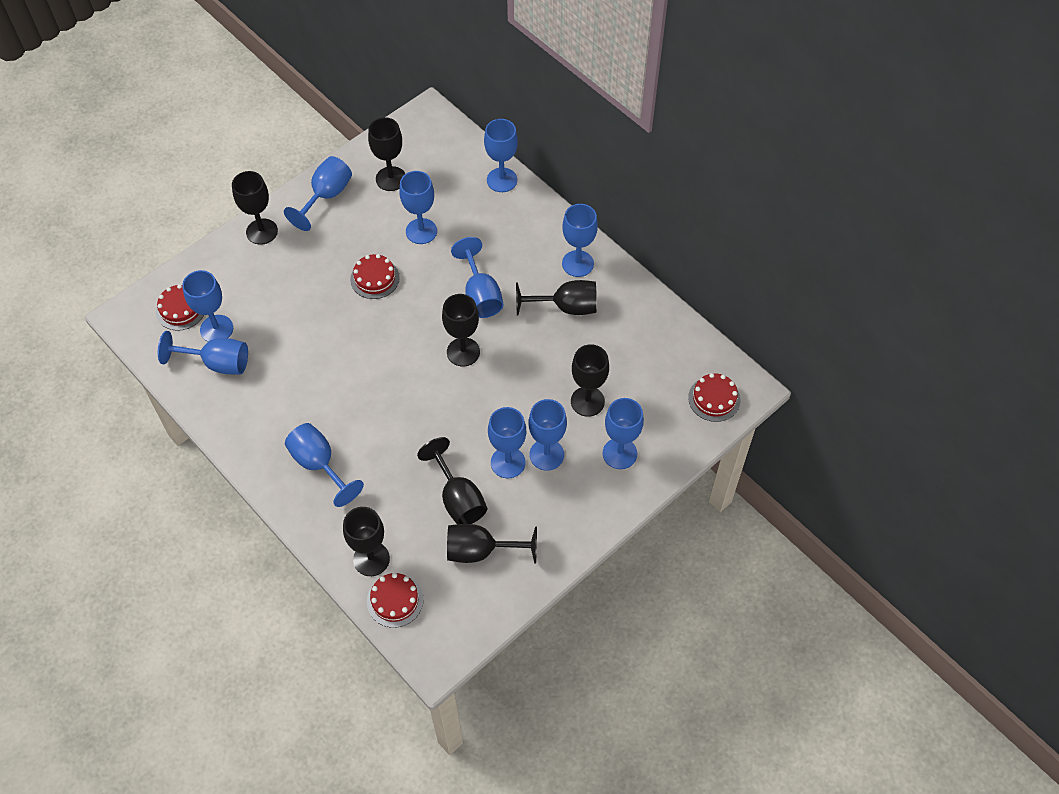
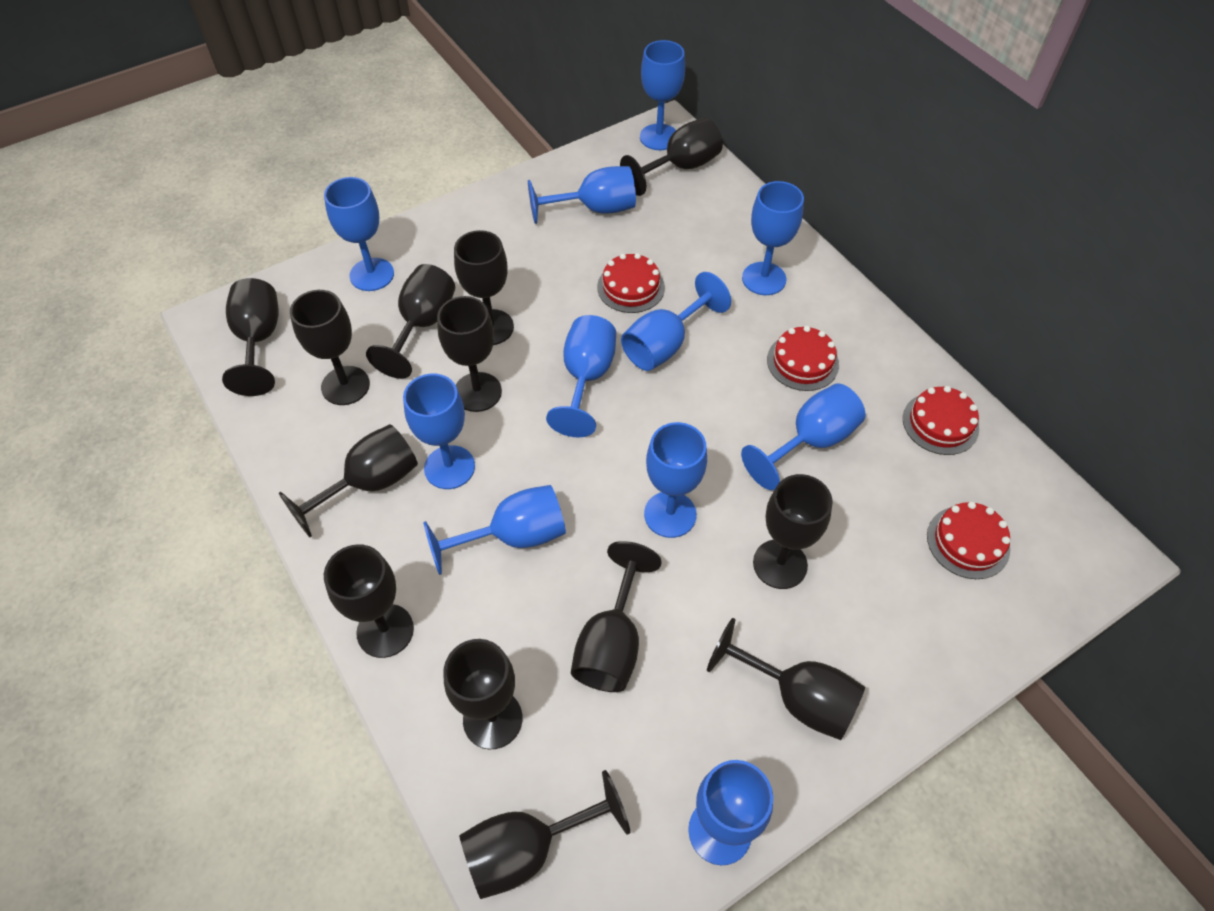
black goblet: 8 -> 13

